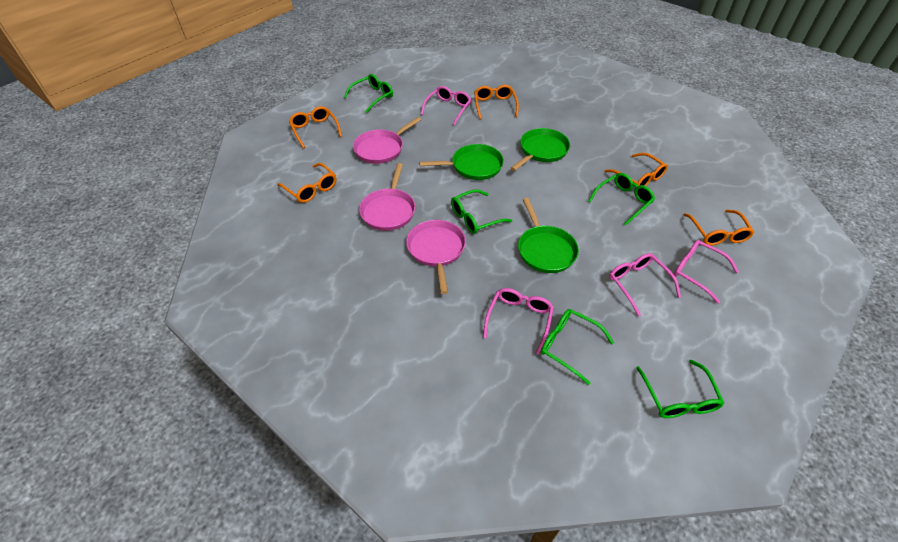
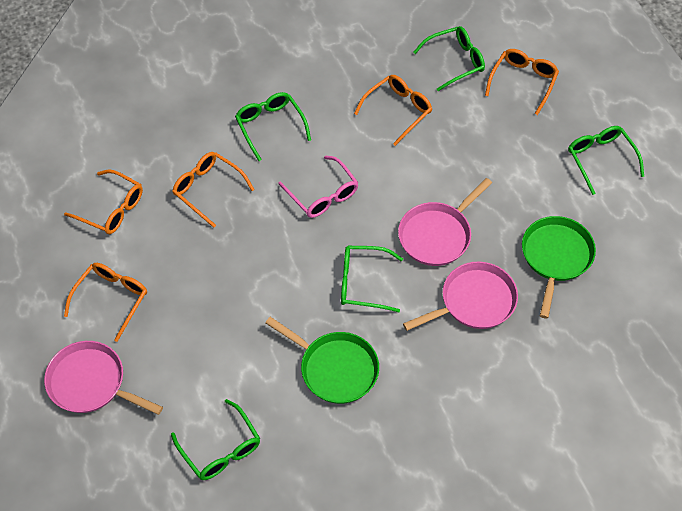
green pan: 3 -> 2
pink glasses: 4 -> 1

